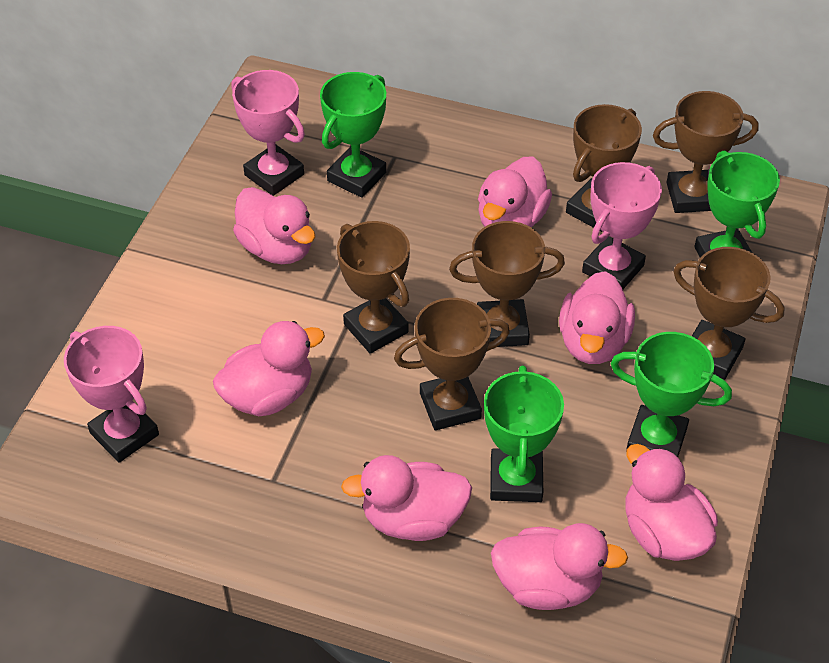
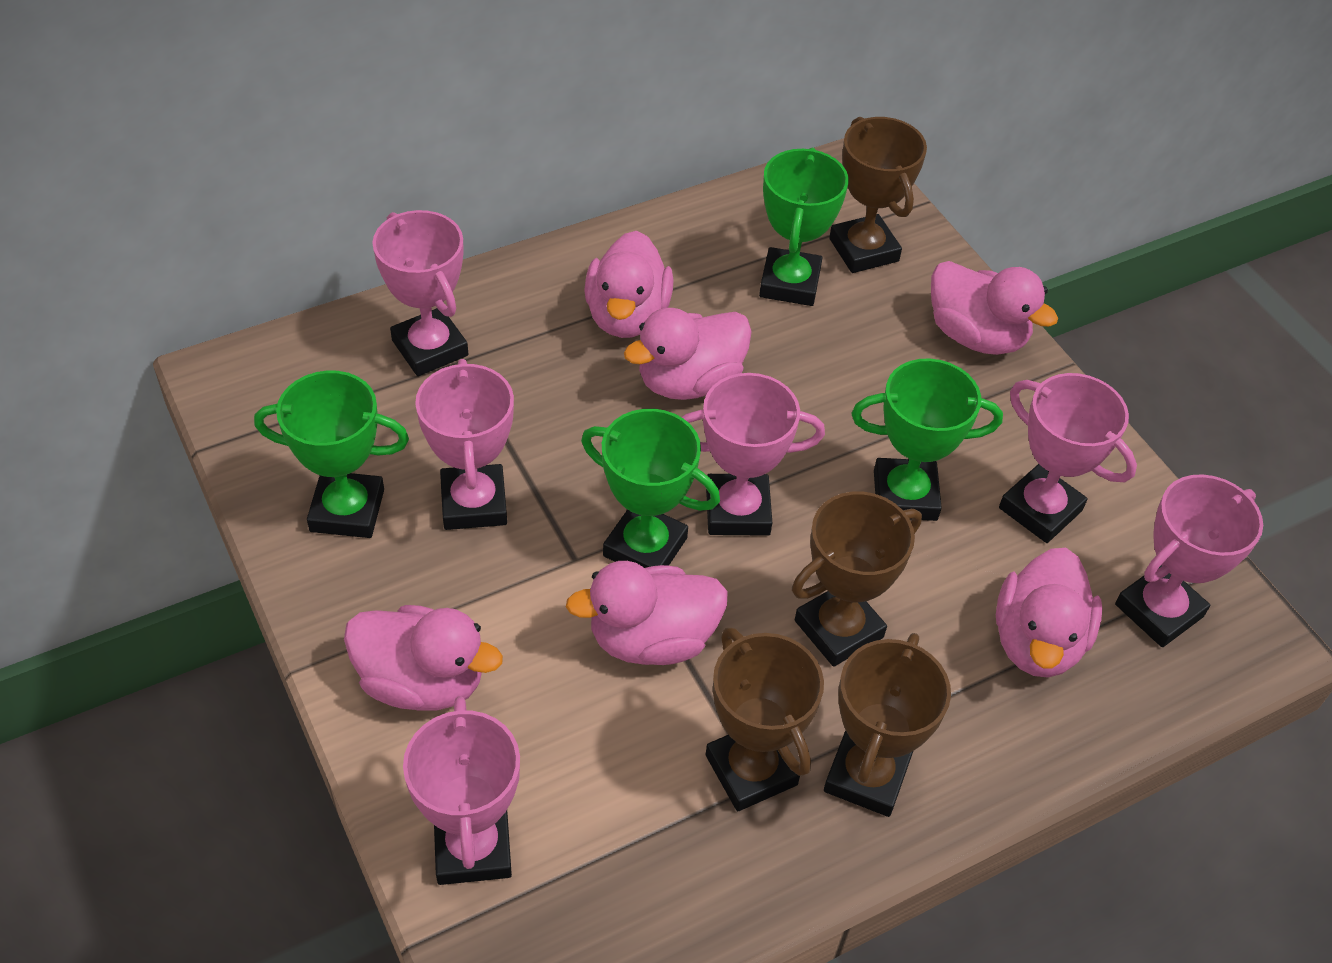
brown trophy: 6 -> 4
pink duck: 7 -> 6
pink trophy: 3 -> 6

